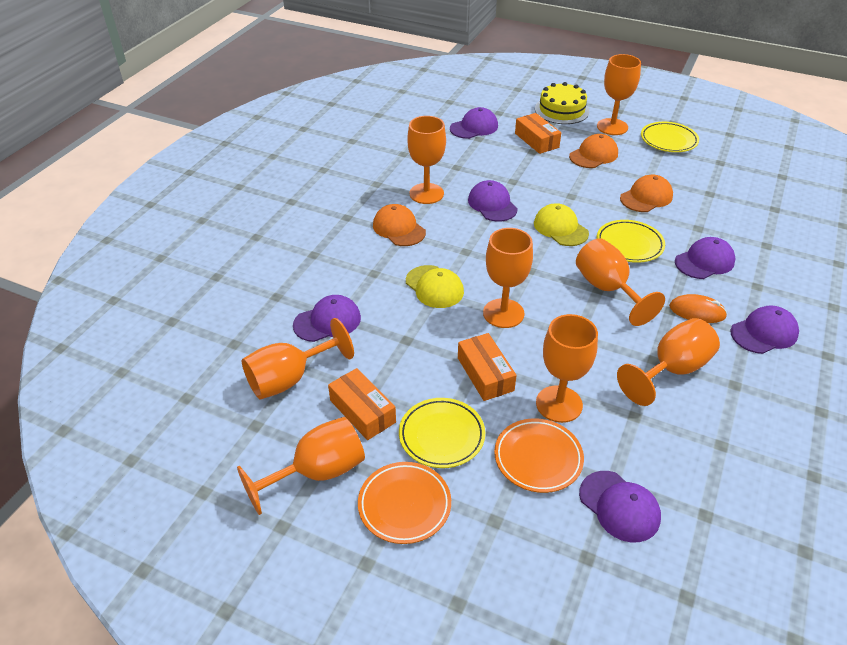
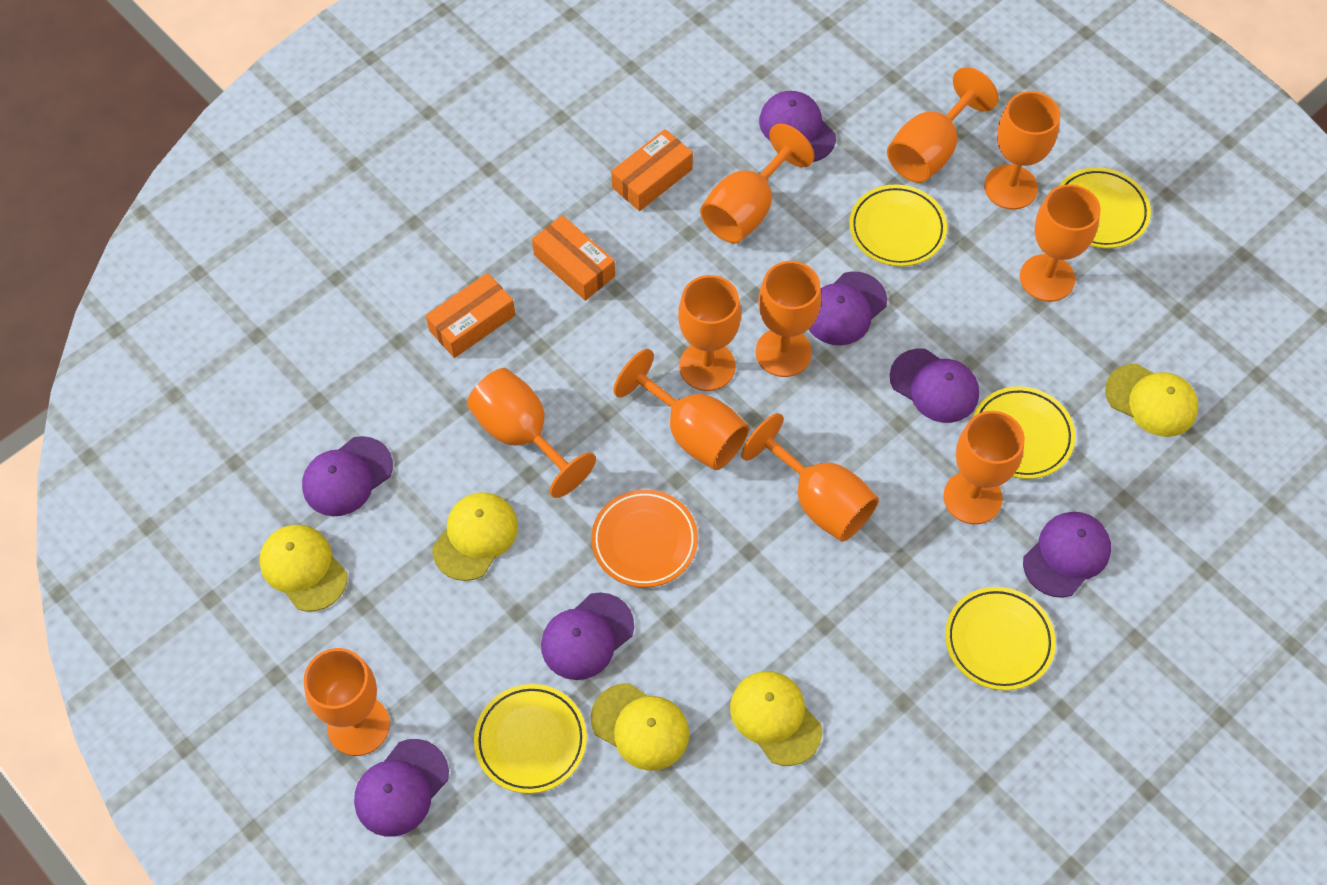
orange cap: 3 -> 0
orange goblet: 8 -> 11
orange mouse: 1 -> 0
orange plate: 2 -> 1
purple cap: 6 -> 7
yellow cake: 1 -> 0
yellow cap: 2 -> 5
yellow plate: 3 -> 5

